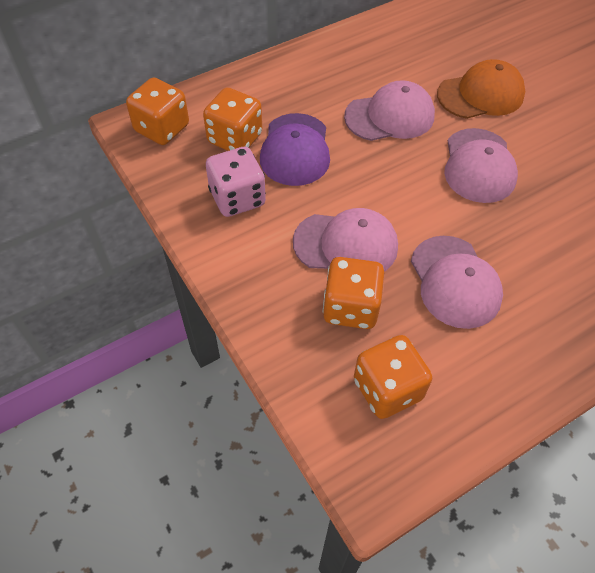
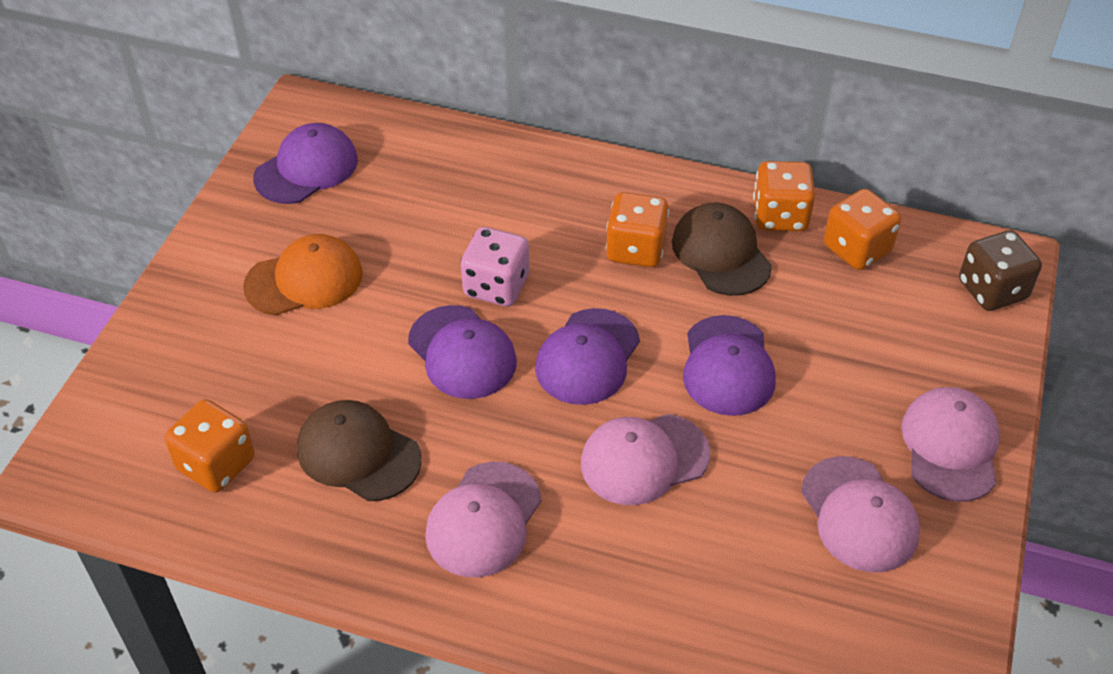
brown cap: 0 -> 2
brown dice: 0 -> 1
purple cap: 1 -> 4

